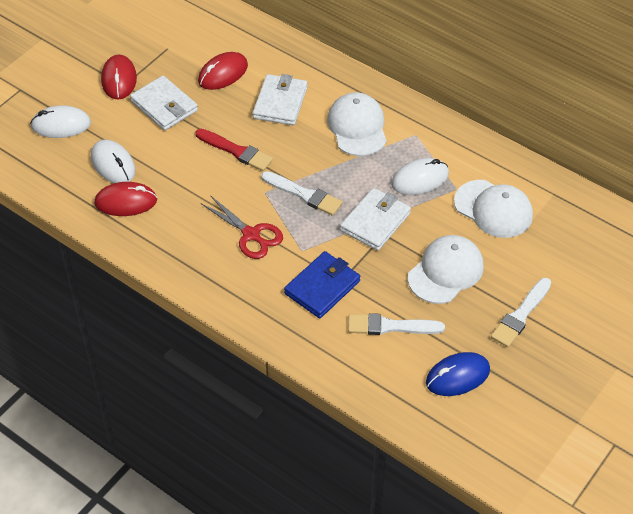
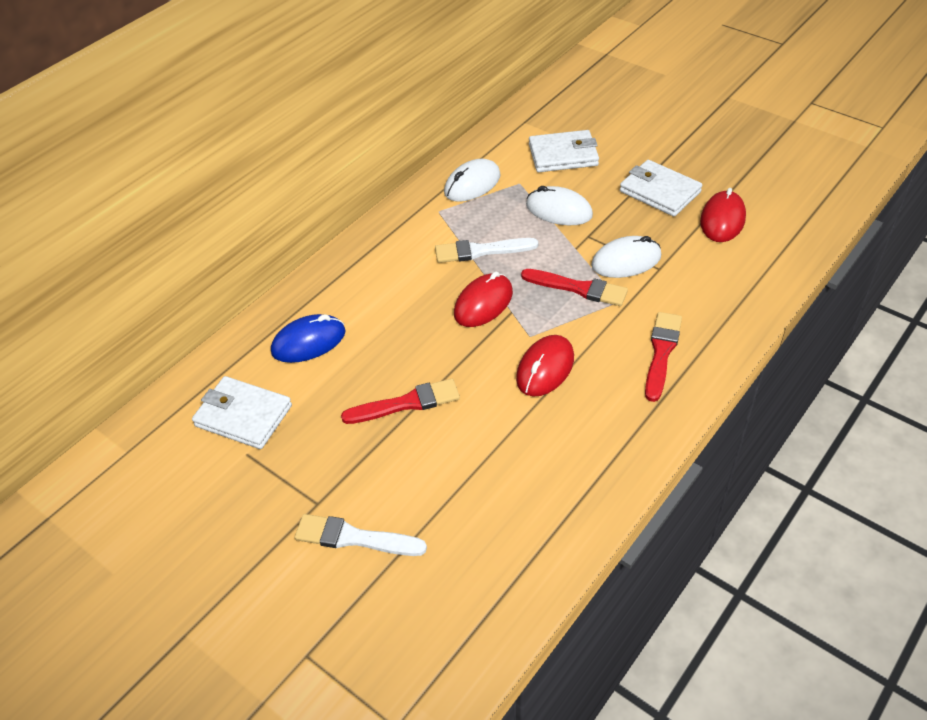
blue wallet: 1 -> 0
red brush: 1 -> 3
red scissors: 1 -> 0
white brush: 3 -> 2
white cap: 3 -> 0

